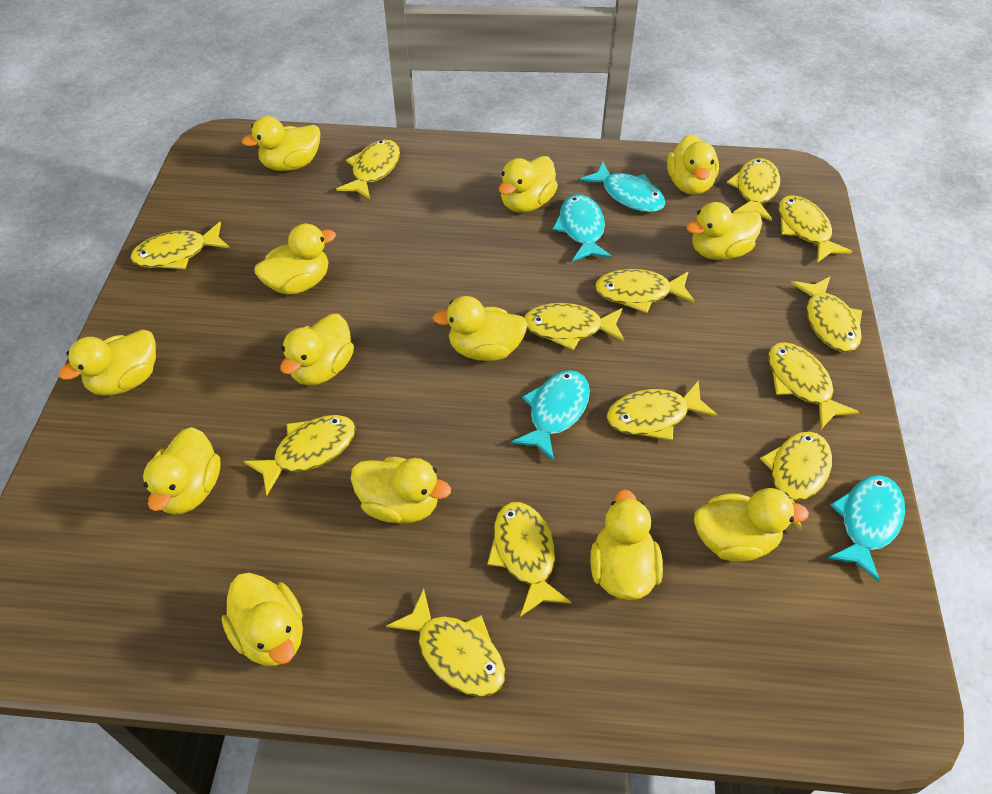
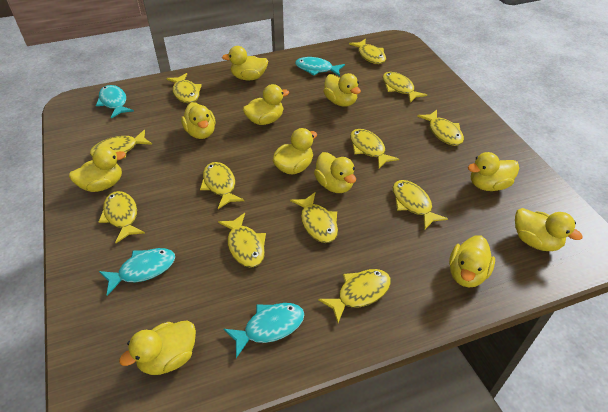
yellow duck: 13 -> 11
yellow fish: 13 -> 12

